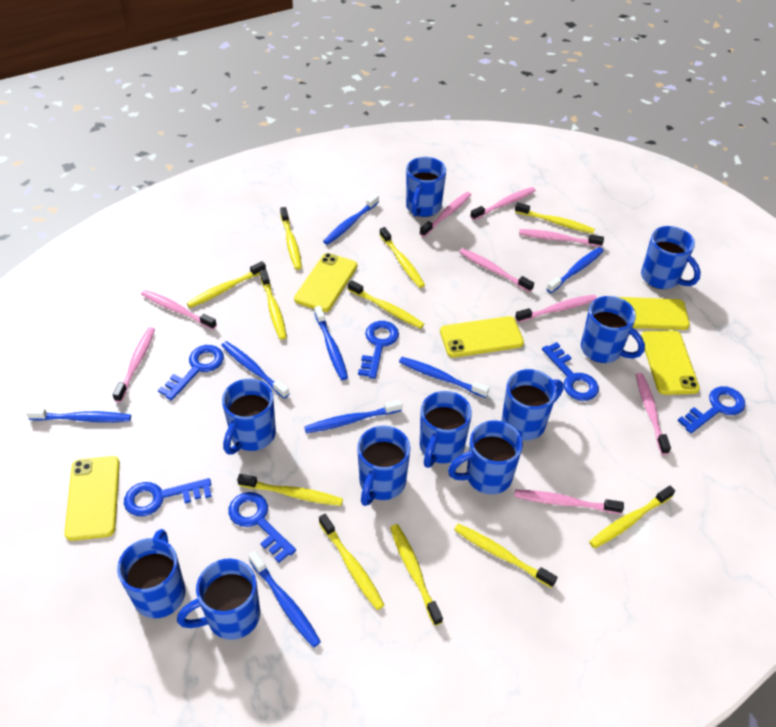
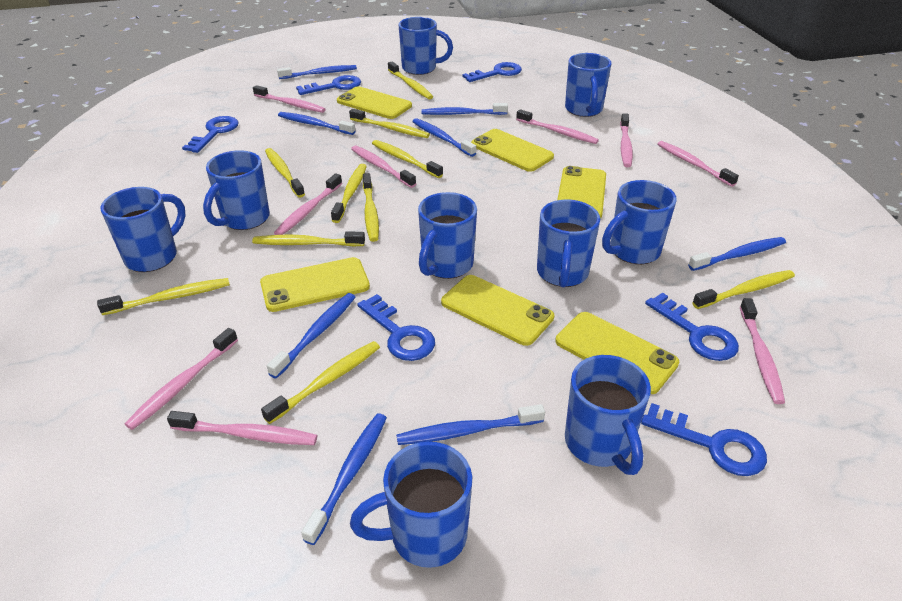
blue mug: 10 -> 9
yellow phone: 5 -> 6
yellow toothbrush: 11 -> 10

